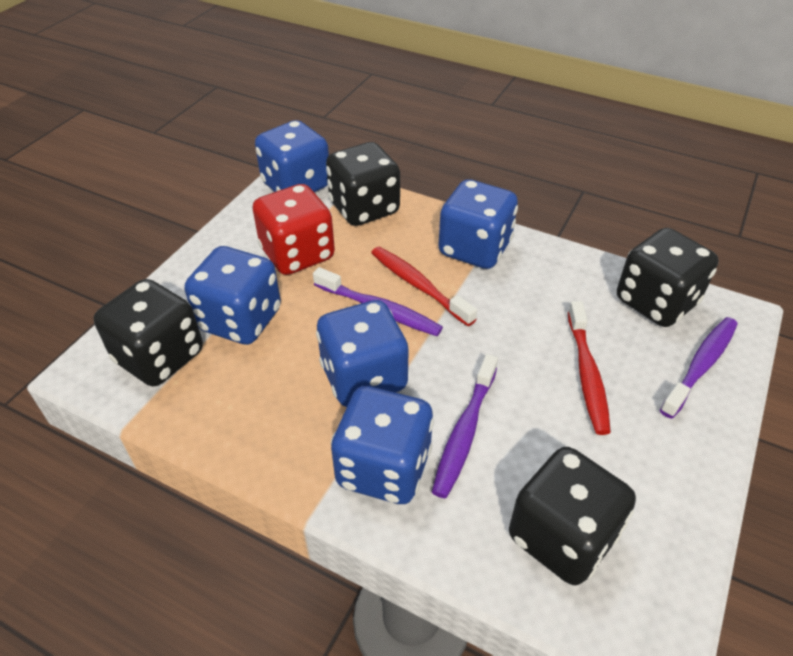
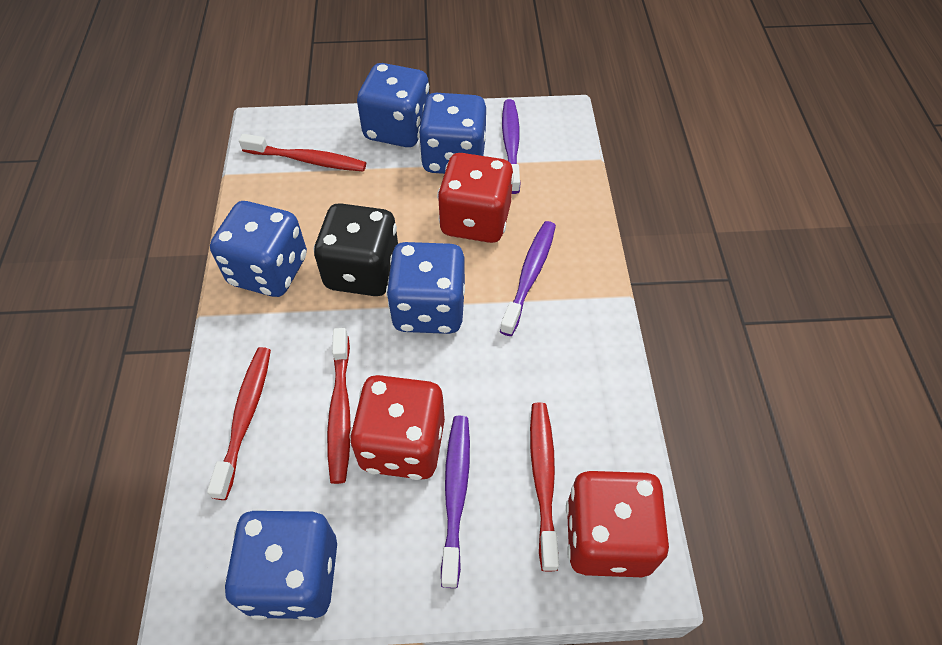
black dice: 4 -> 1
red dice: 1 -> 3
red toothbrush: 2 -> 4

